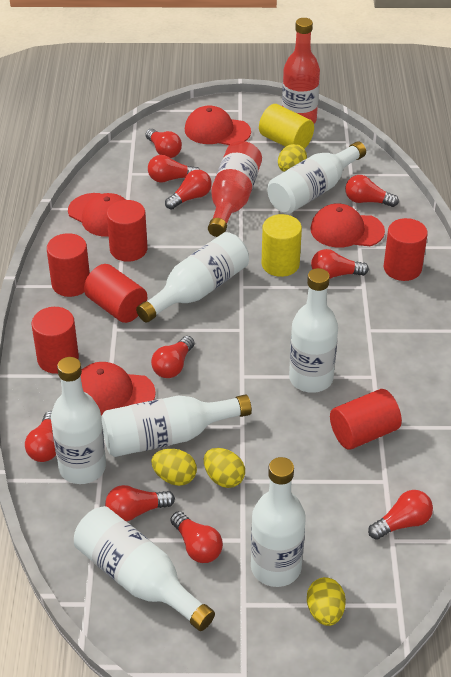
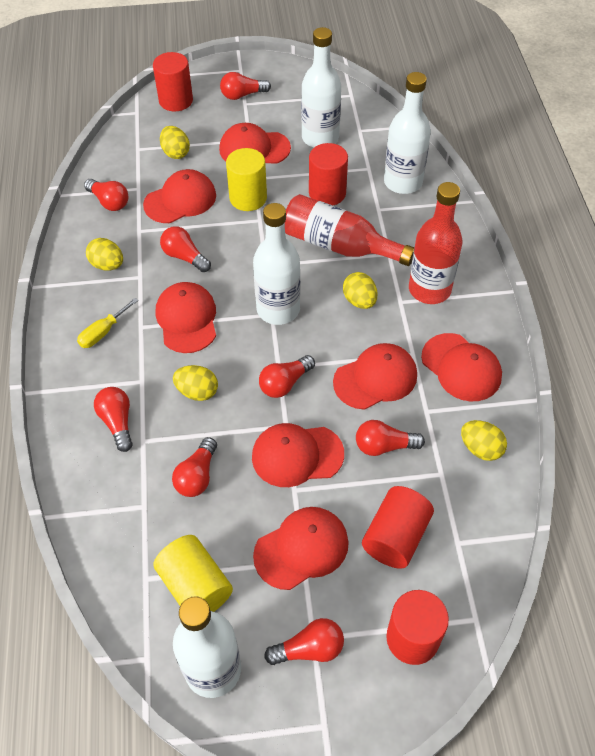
red cap: 4 -> 7
red cylinder: 6 -> 4
red light bulb: 10 -> 8
white bottle: 7 -> 4
yellow egg: 4 -> 5
yellow screwdriver: 0 -> 1

